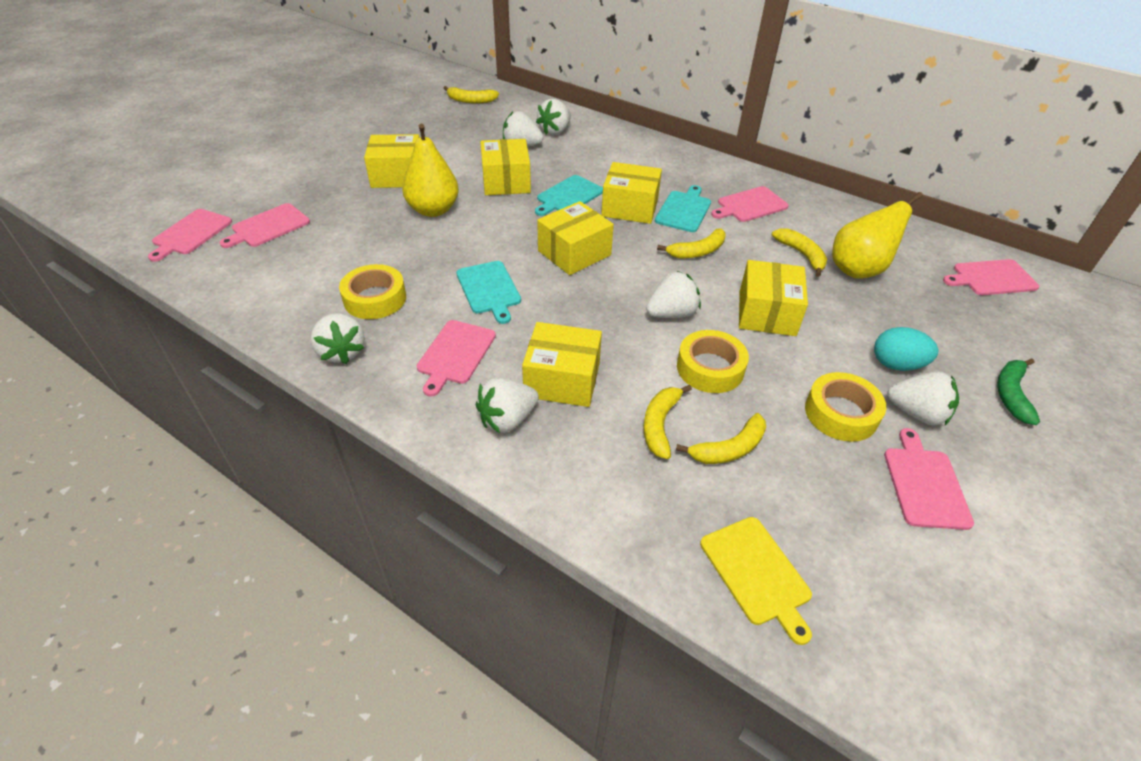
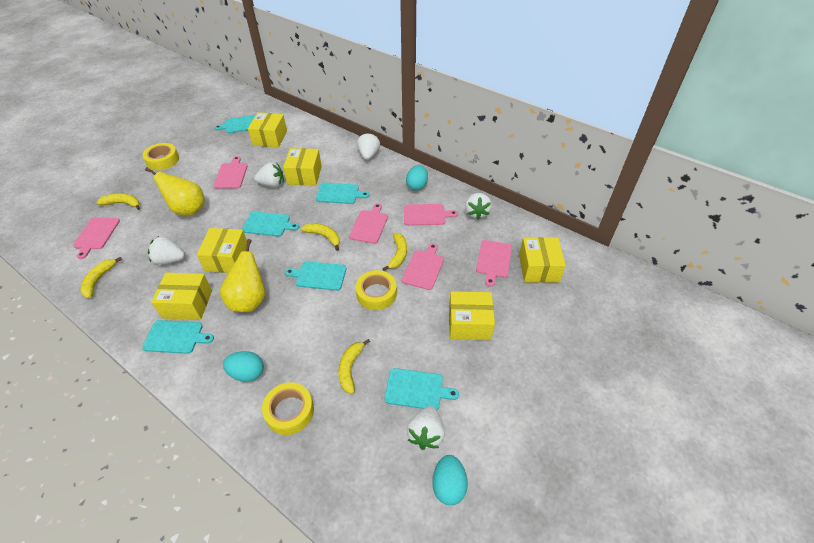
green banana: 1 -> 0
turquoise cutting board: 3 -> 6
turquoise egg: 1 -> 3
white strawberry: 6 -> 5
yellow cutting board: 1 -> 0

